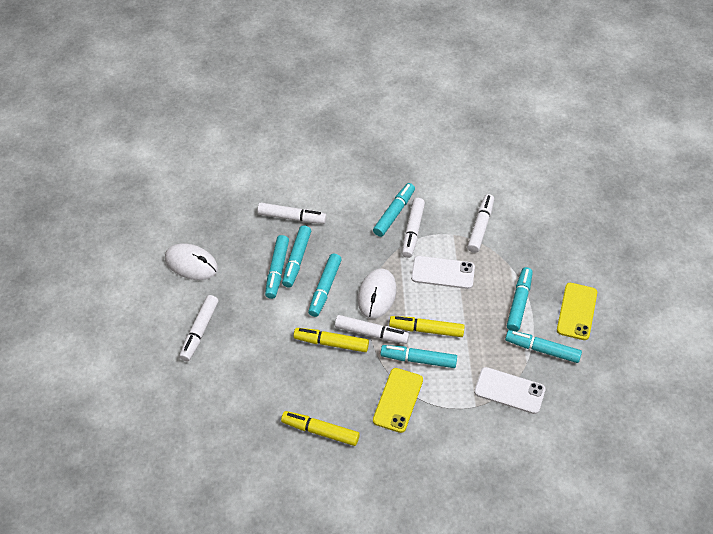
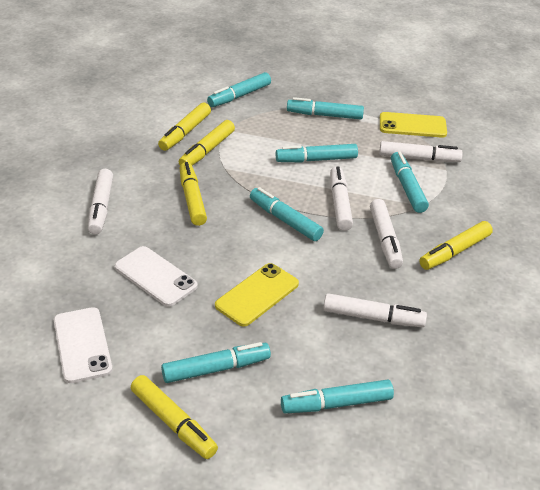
white mouse: 2 -> 0
yellow marker: 3 -> 5

